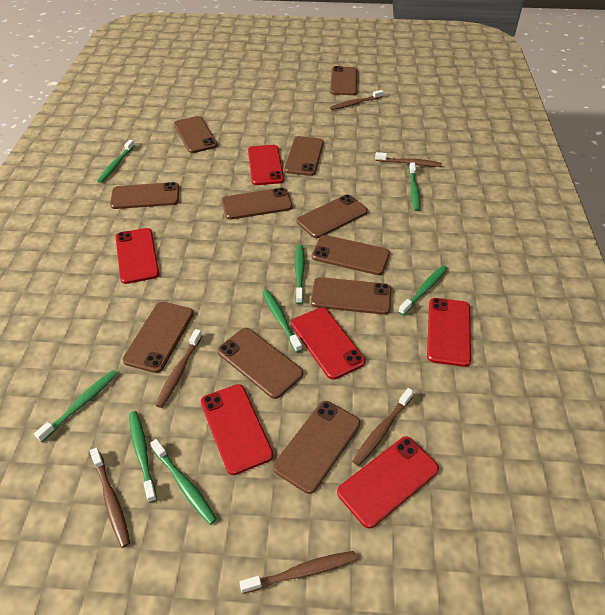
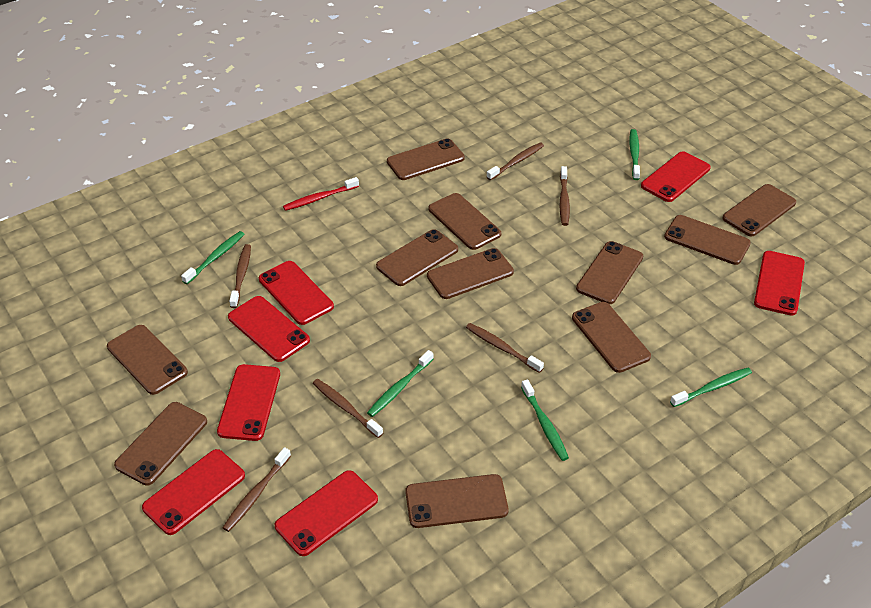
green toothbrush: 8 -> 5
red phone: 6 -> 7
red toothbrush: 0 -> 1

